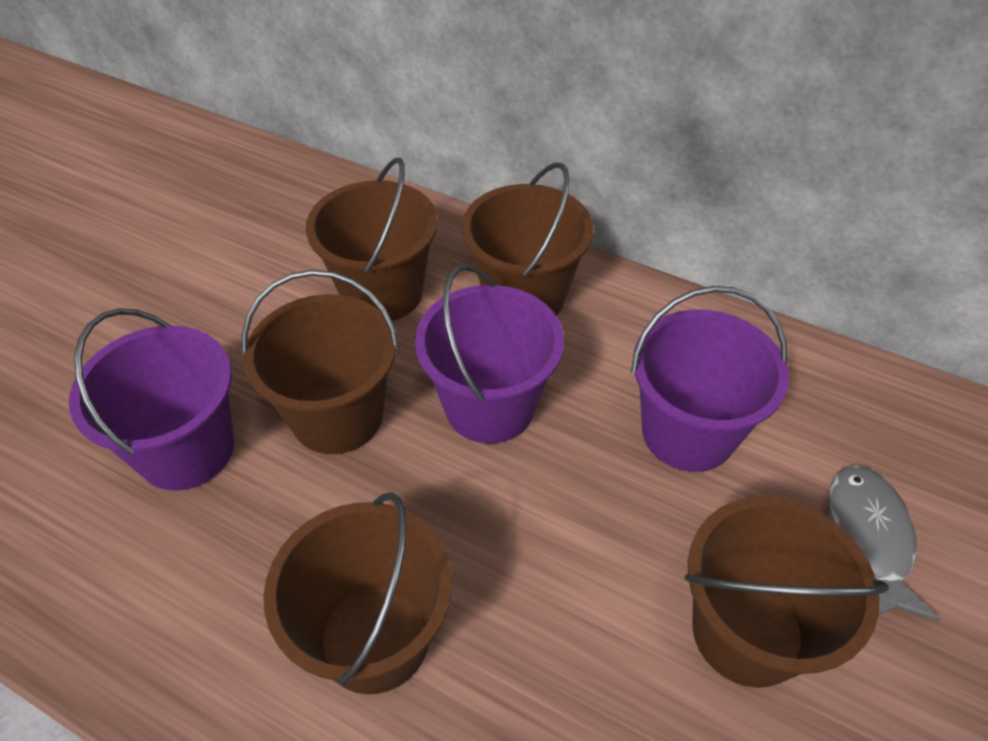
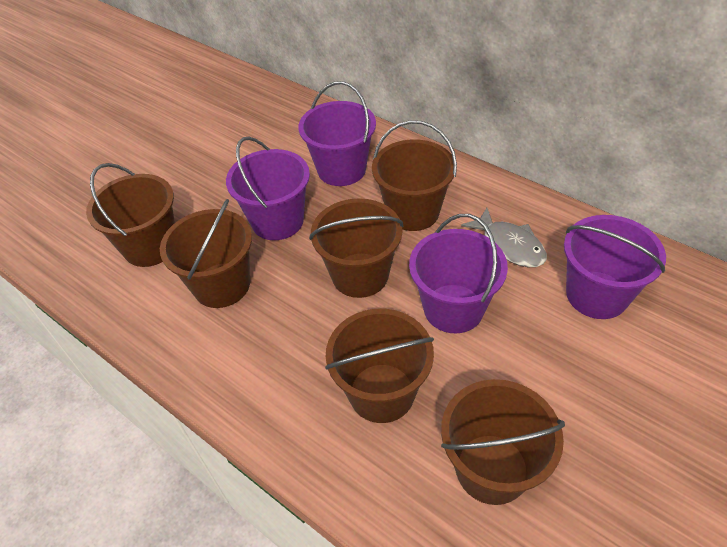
brown bucket: 5 -> 6
purple bucket: 3 -> 4

